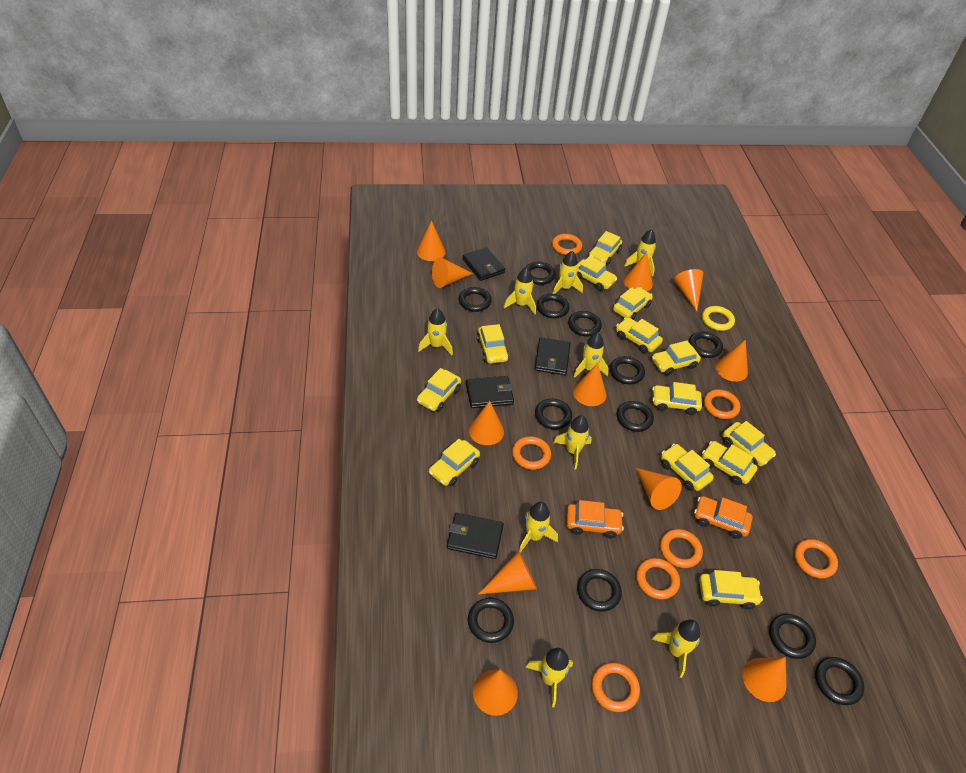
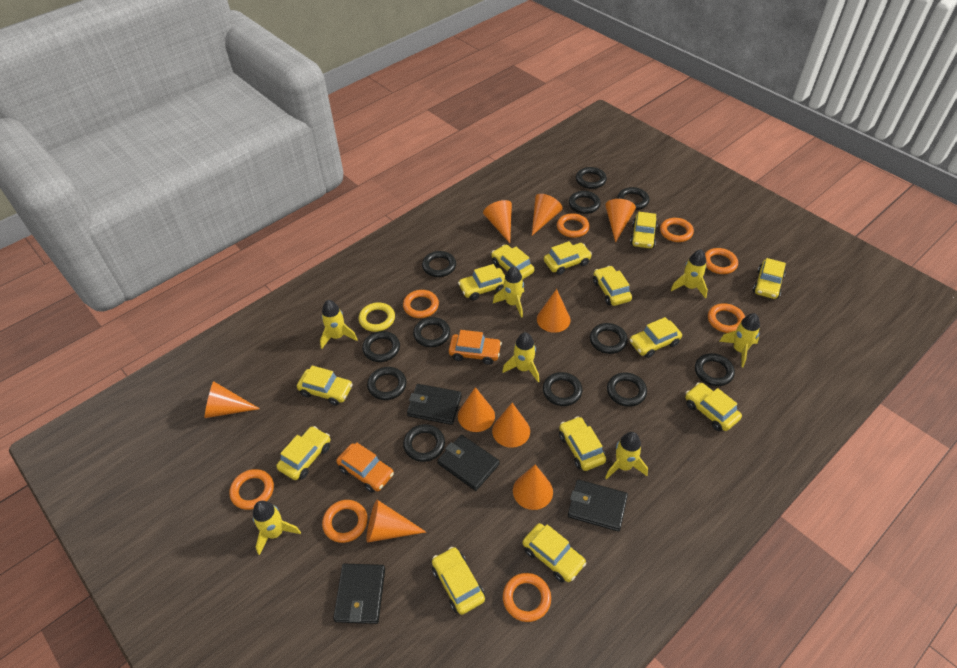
orange cone: 11 -> 9
orange ring: 7 -> 8
yellow rocket: 9 -> 7

